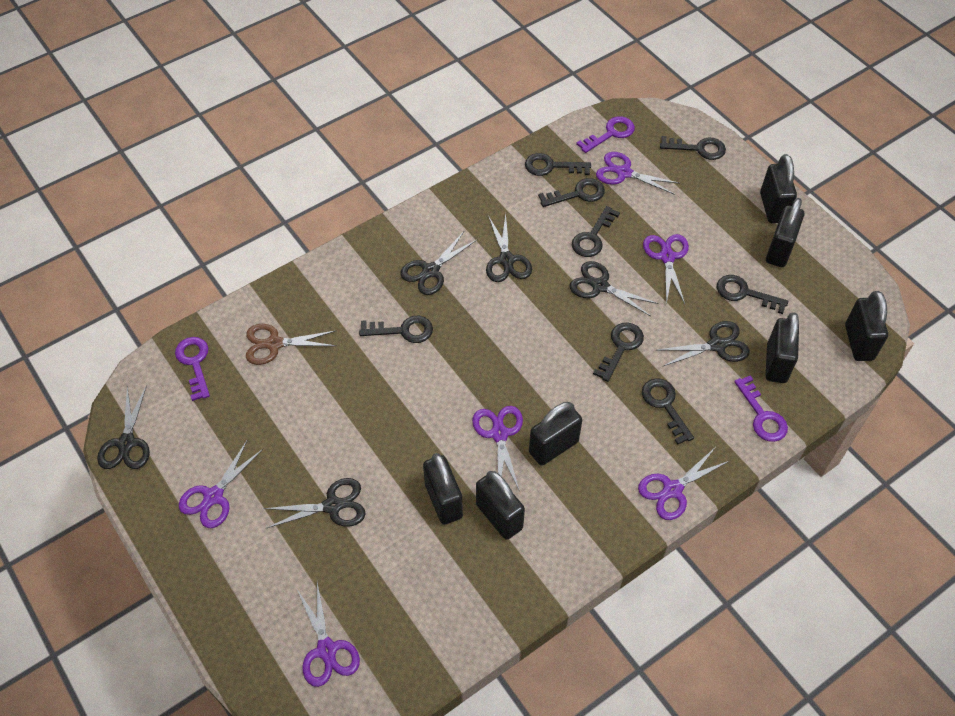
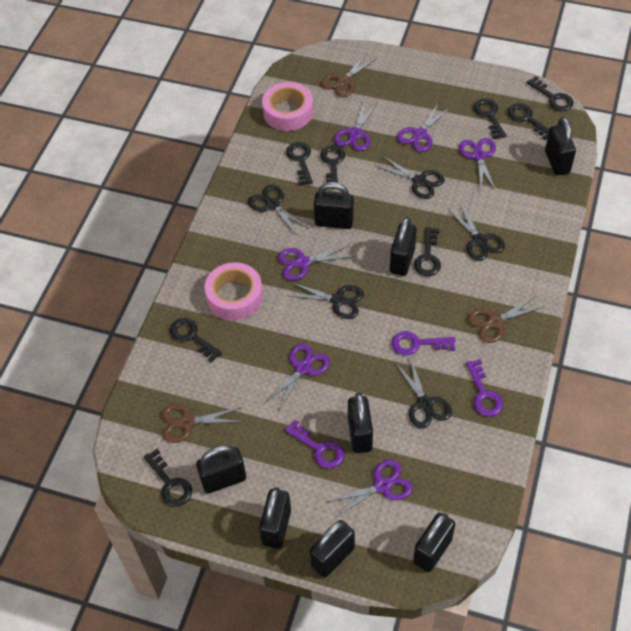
black padlock: 7 -> 8
black scissors: 6 -> 5
brown scissors: 1 -> 3
pink tape: 0 -> 2

